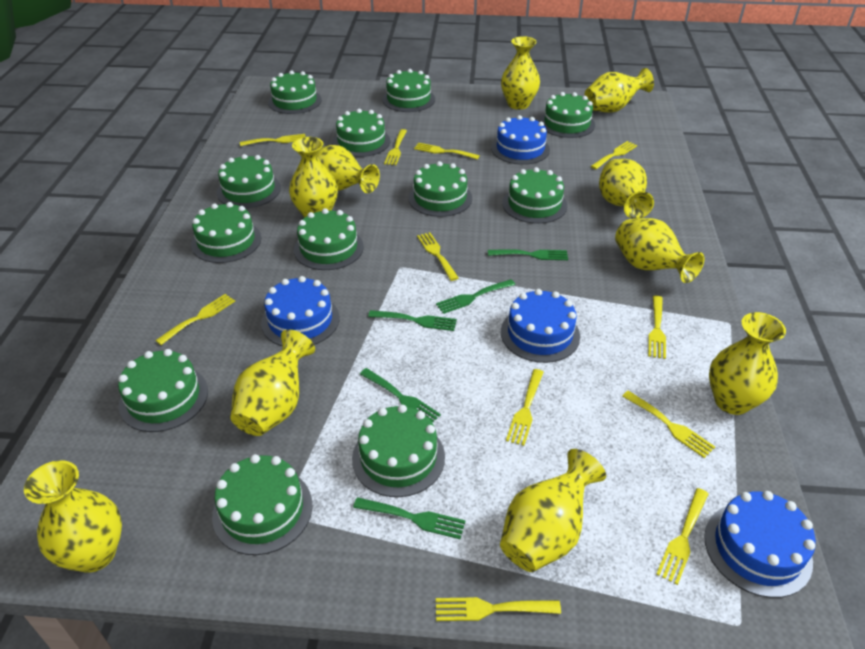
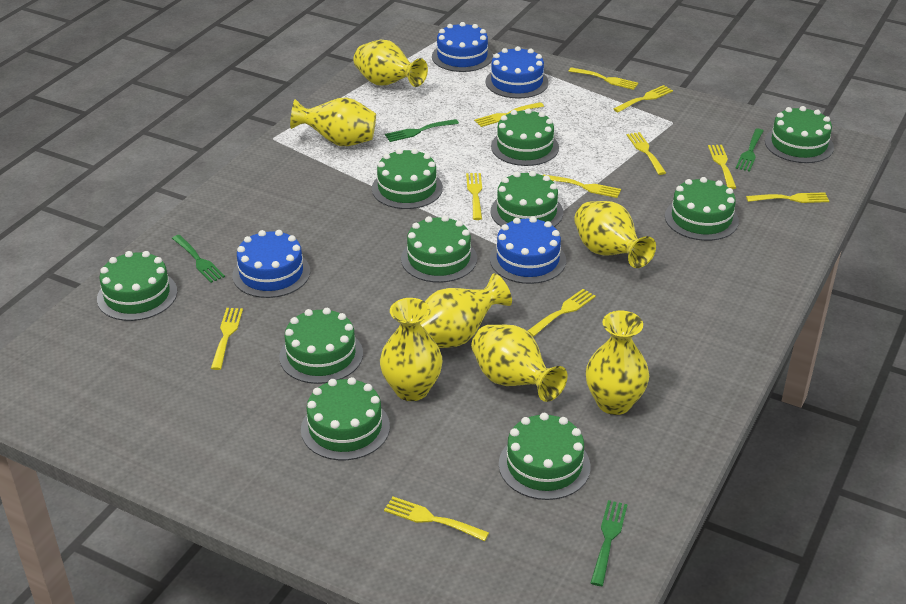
green cake: 12 -> 10
green fork: 5 -> 4
yellow vase: 10 -> 7

